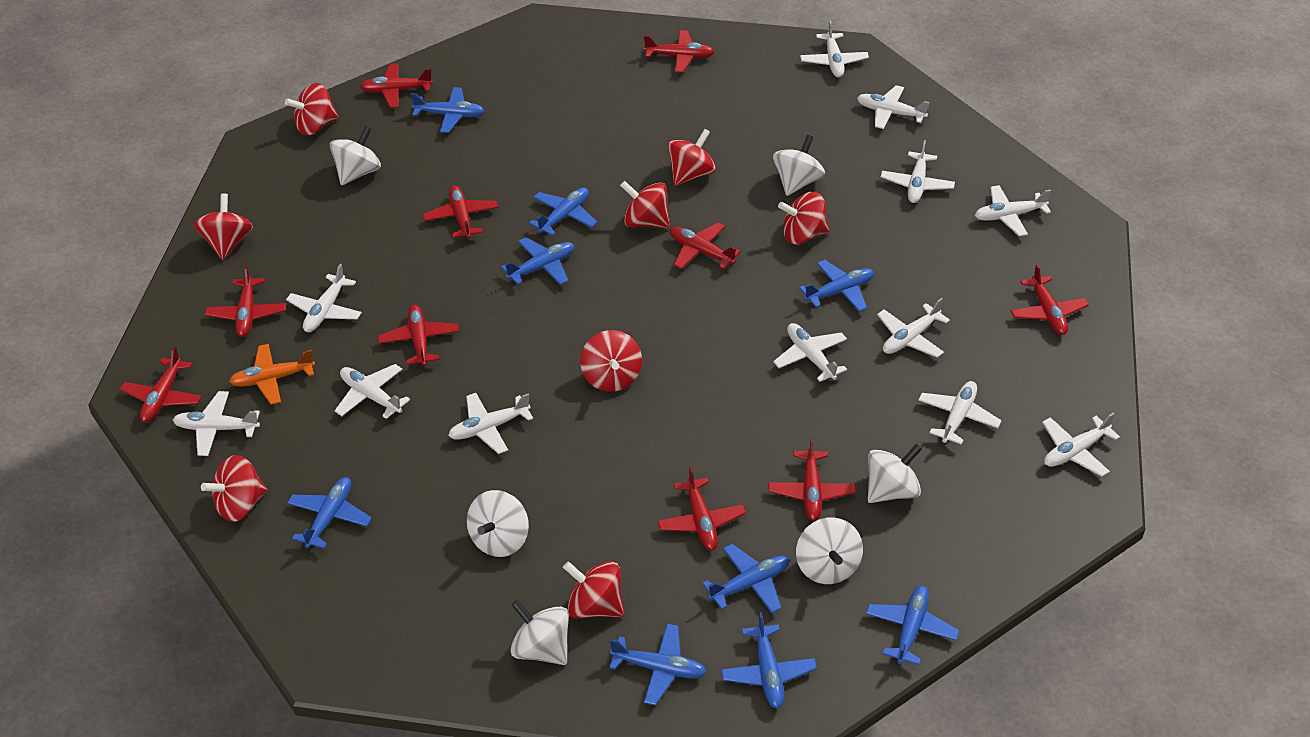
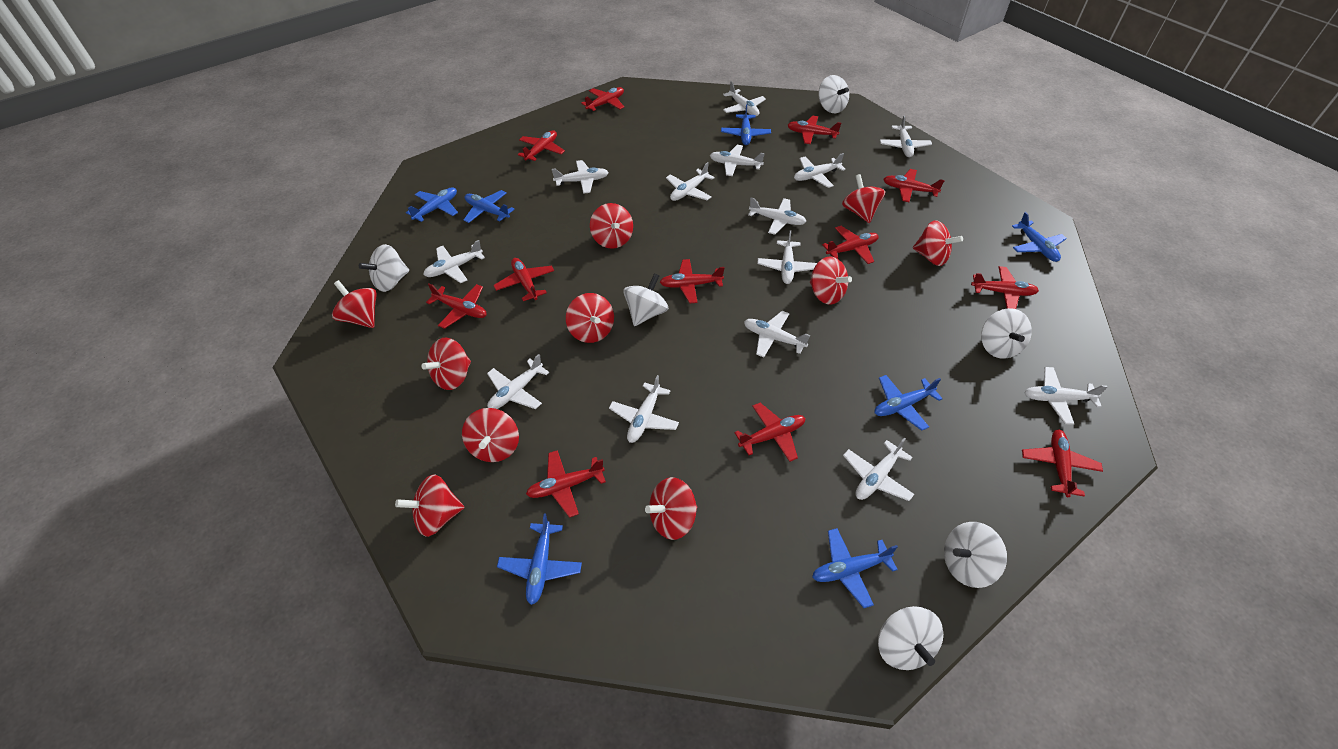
blue plane: 9 -> 7
orange plane: 1 -> 0
red plane: 10 -> 12
red spinning top: 8 -> 10
white plane: 12 -> 14

